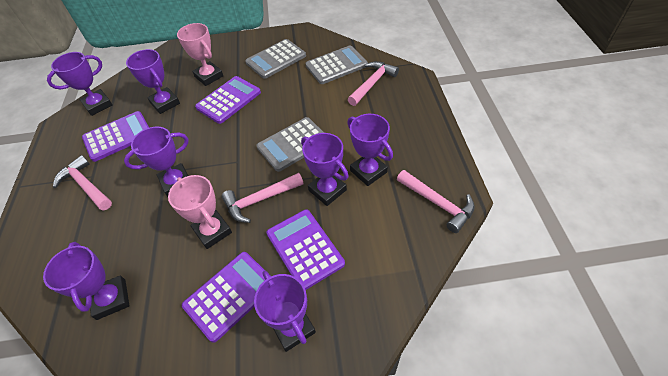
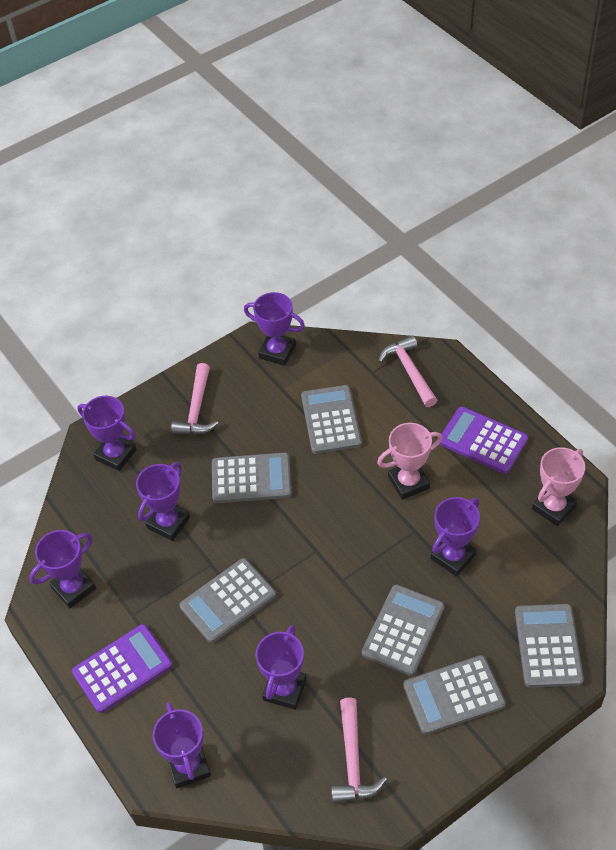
grey calculator: 3 -> 6
pink hammer: 4 -> 3
purple calculator: 4 -> 2

